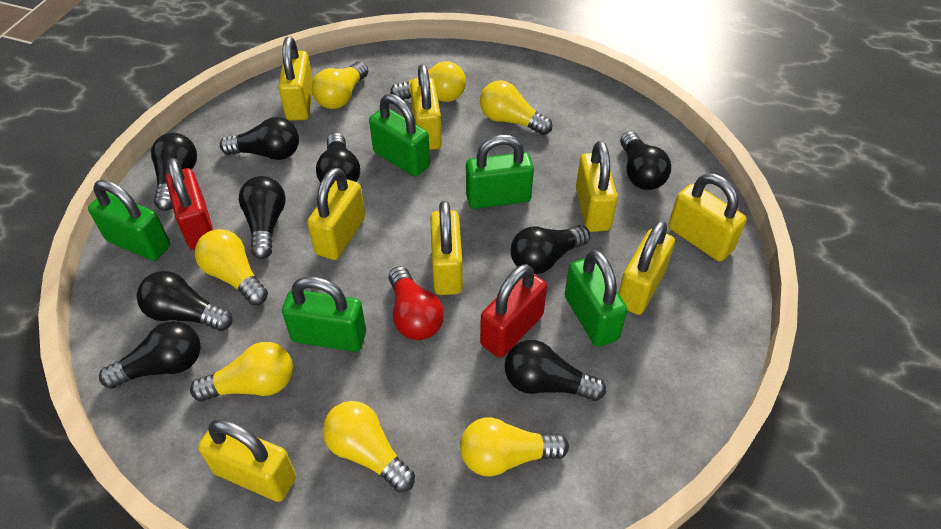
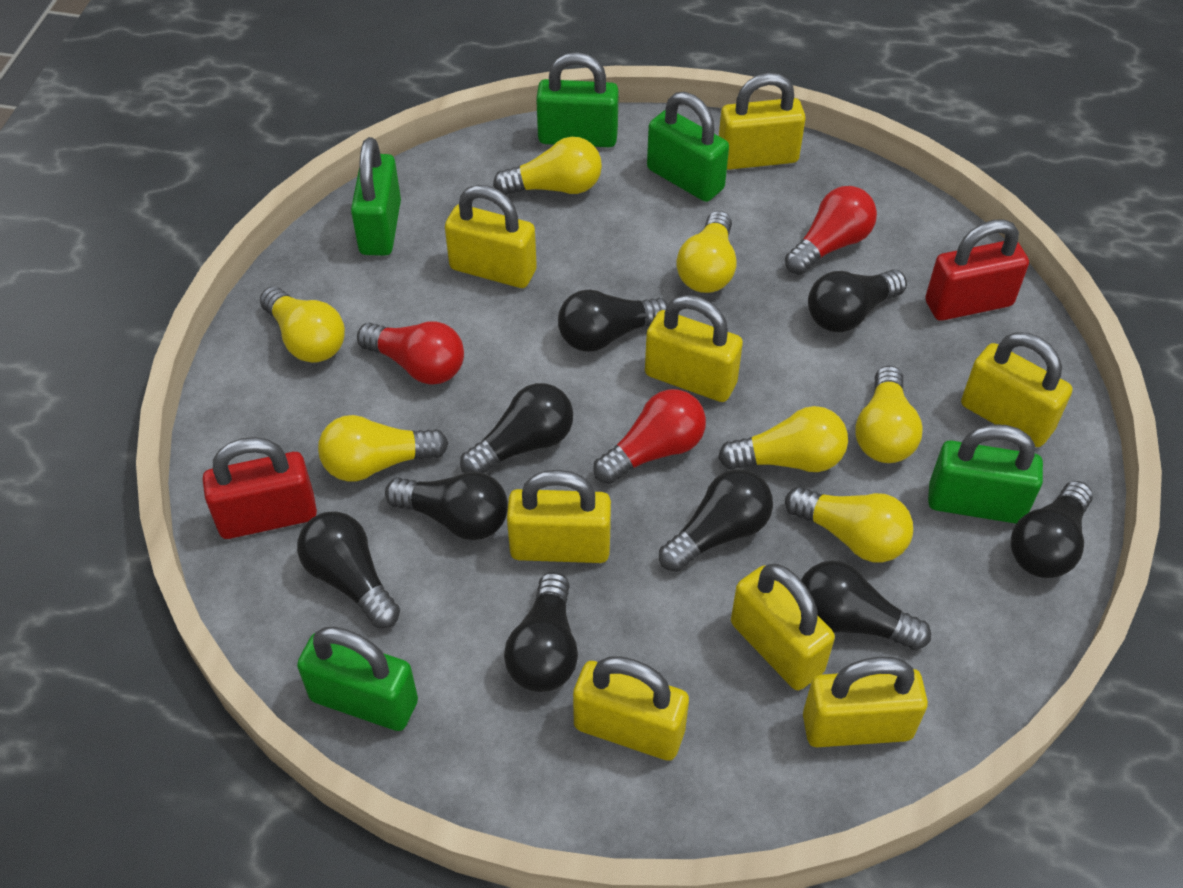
red light bulb: 1 -> 3

